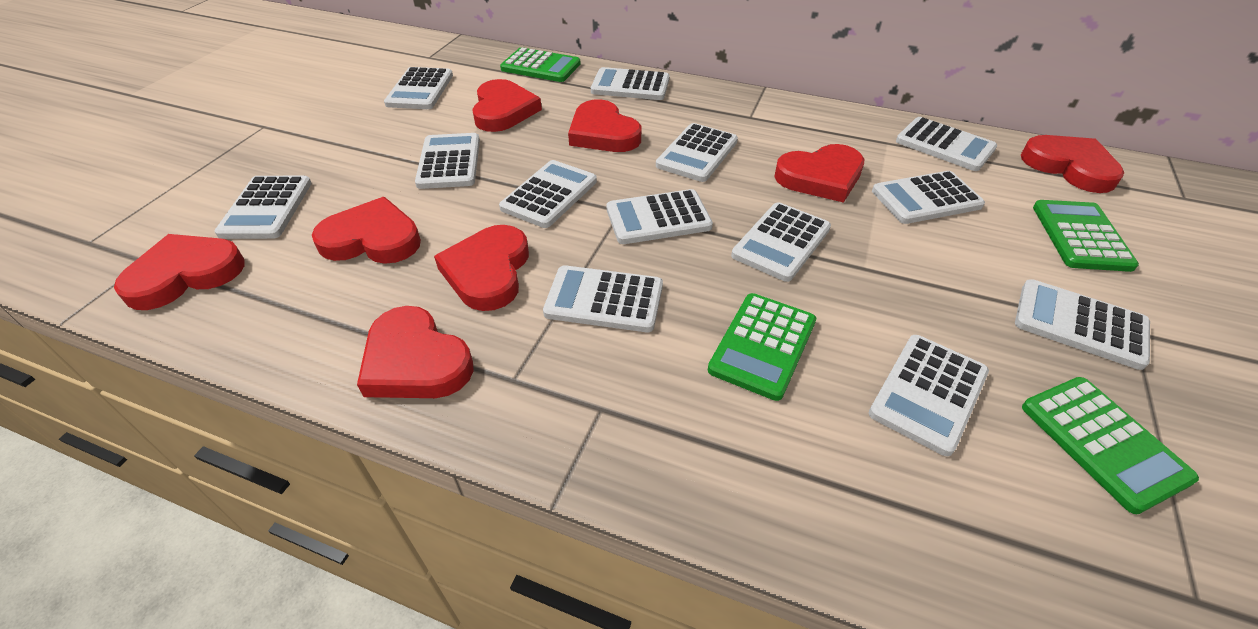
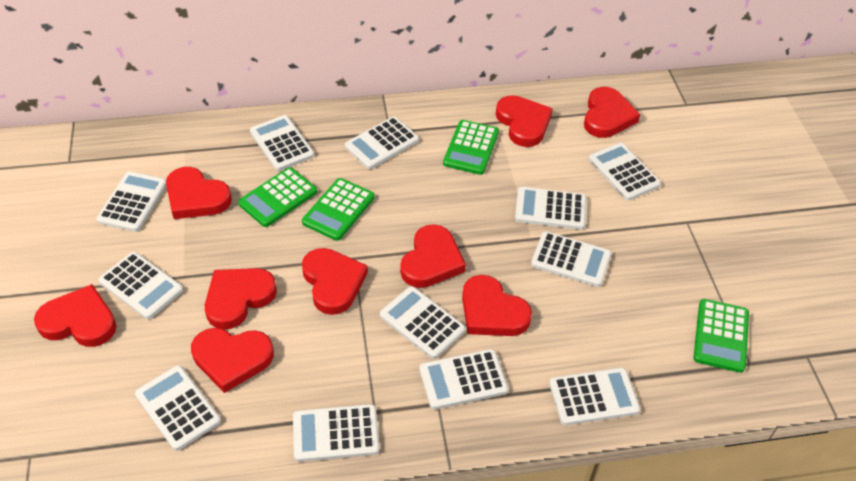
red heart: 8 -> 9
white calculator: 13 -> 12

